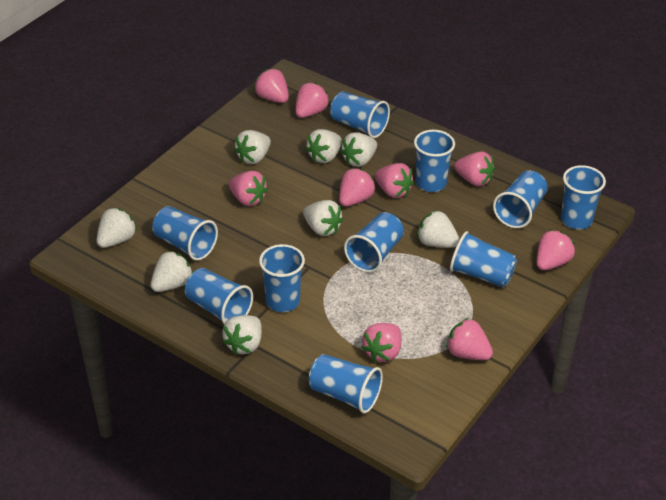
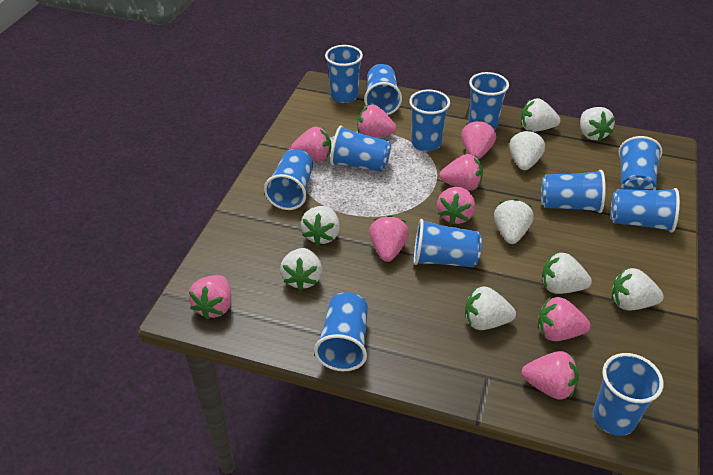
blue cup: 10 -> 12
white strawberry: 8 -> 9

